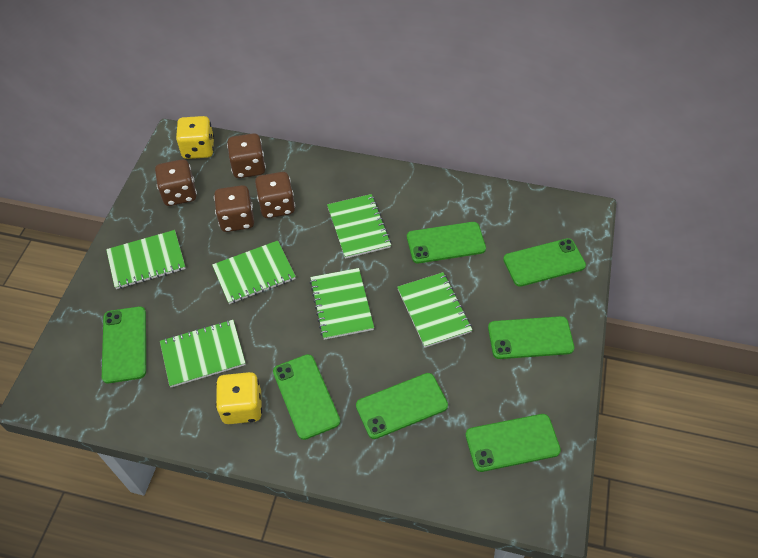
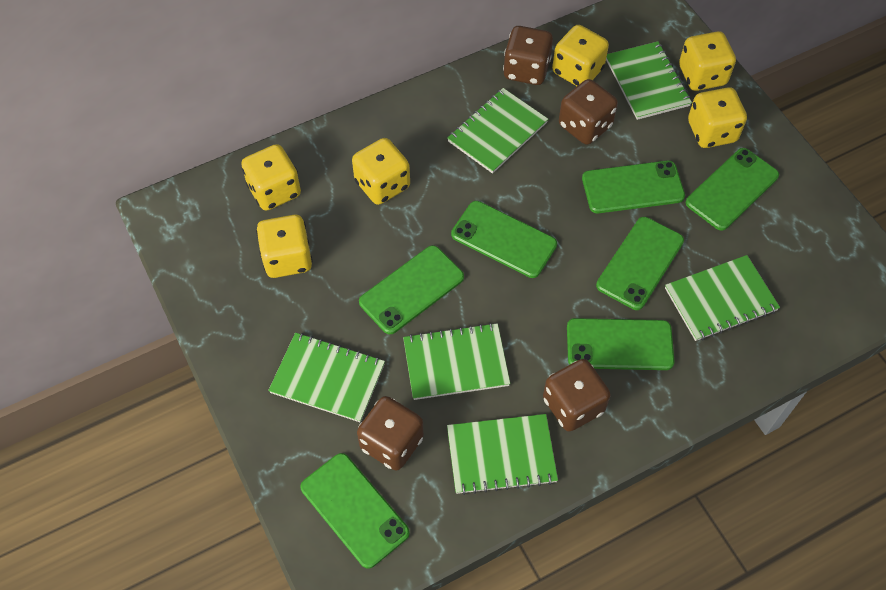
yellow dice: 2 -> 6

